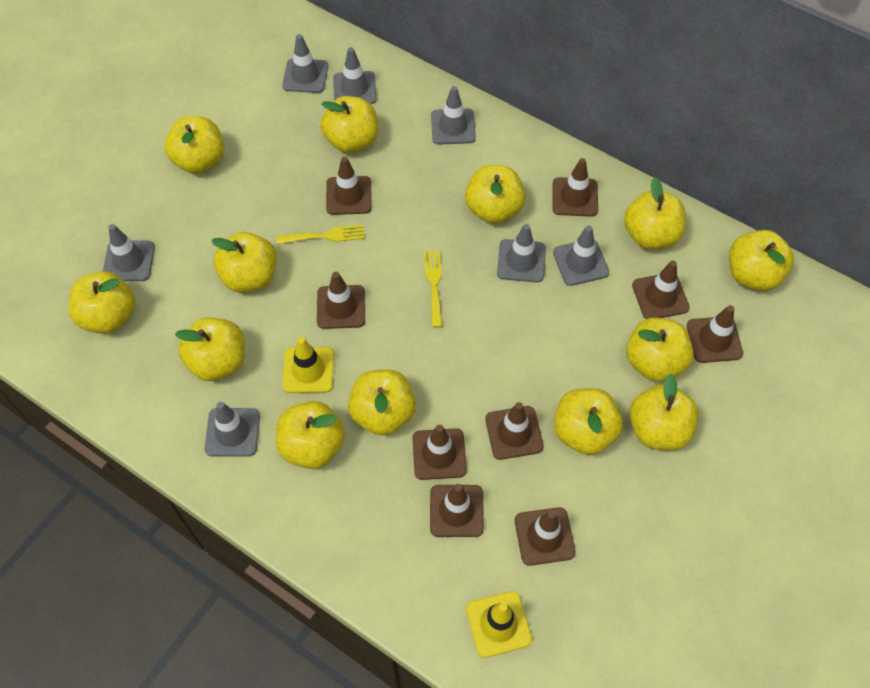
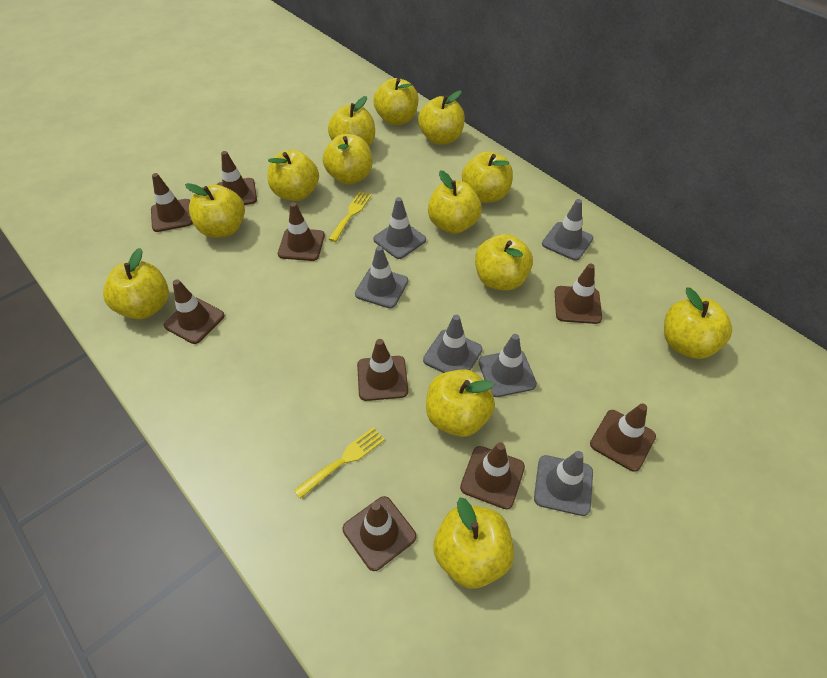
grey traffic cone: 7 -> 6
yellow traffic cone: 2 -> 0

